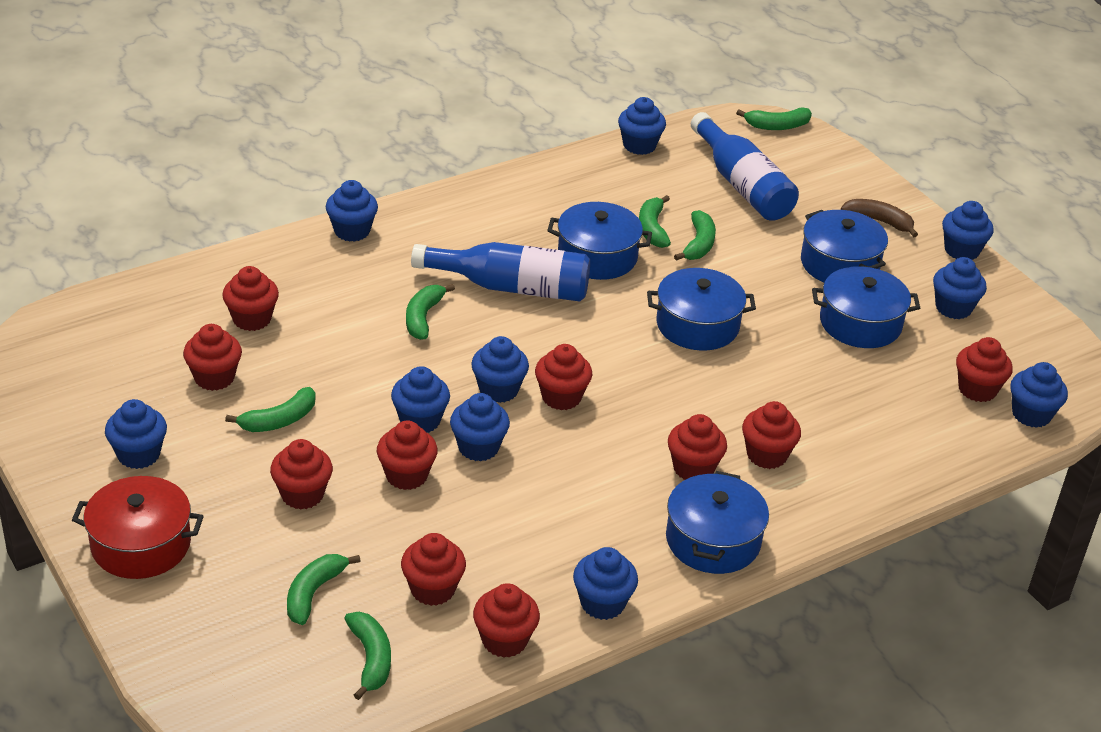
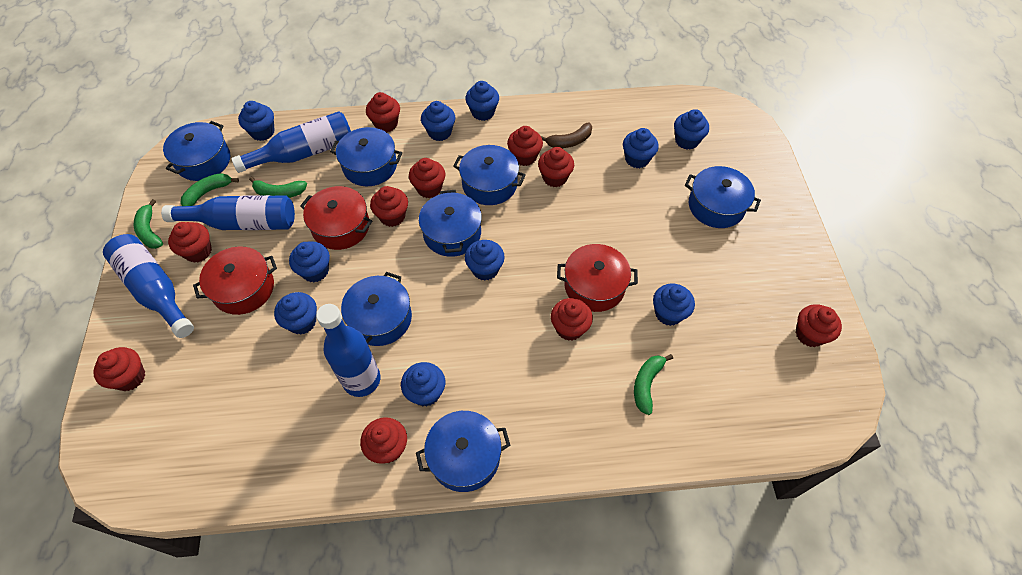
blue bottle: 2 -> 4
blue pot: 5 -> 7
green banana: 7 -> 4
red pot: 1 -> 3

